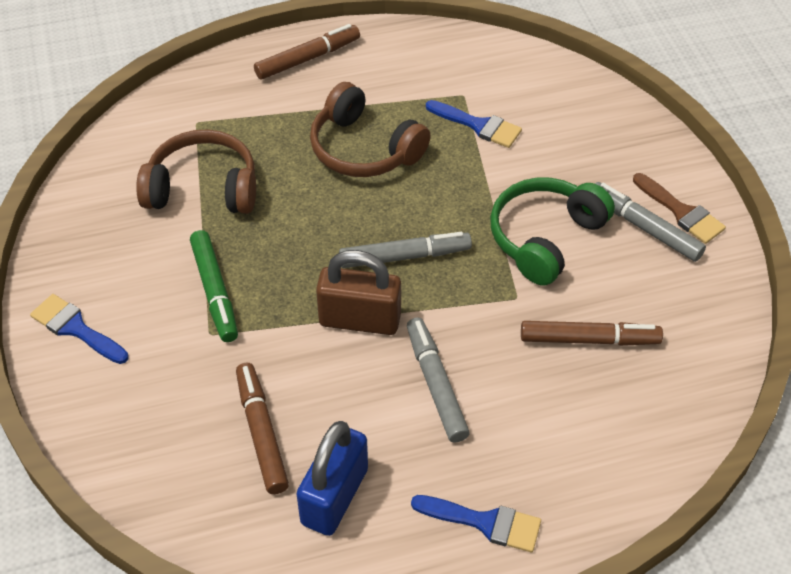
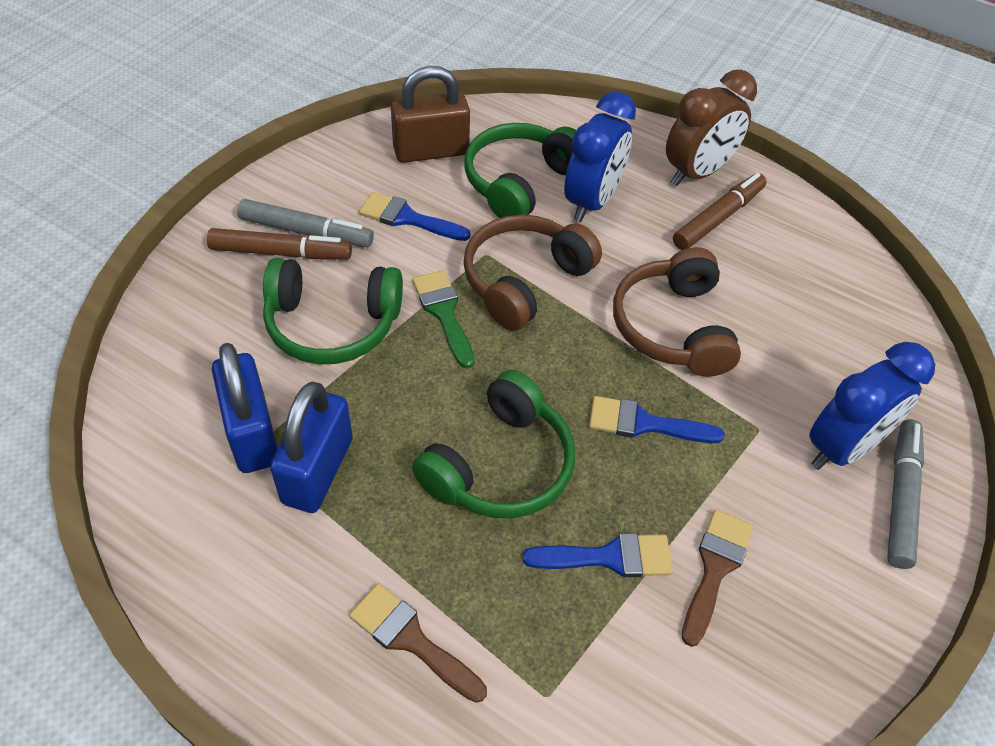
blue clock: 0 -> 2
blue padlock: 1 -> 2
brown brush: 1 -> 2
brown clock: 0 -> 1
brown marker: 3 -> 2
green brush: 0 -> 1
green headphones: 1 -> 3
green marker: 1 -> 0
grey marker: 3 -> 2

